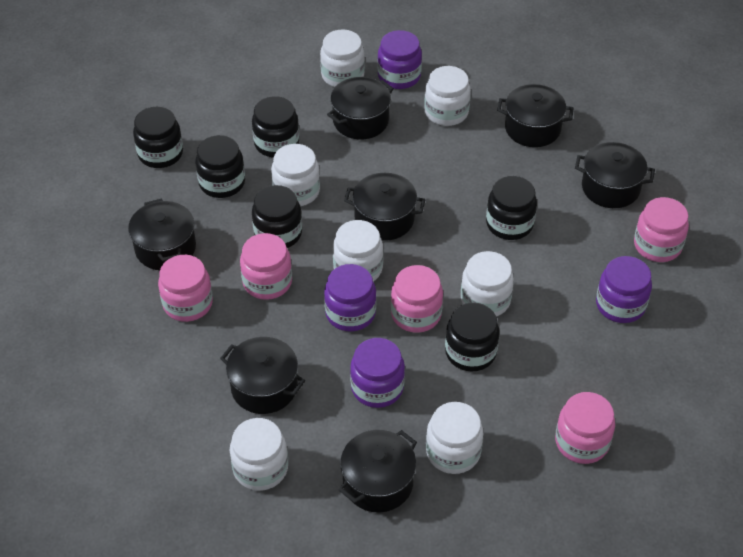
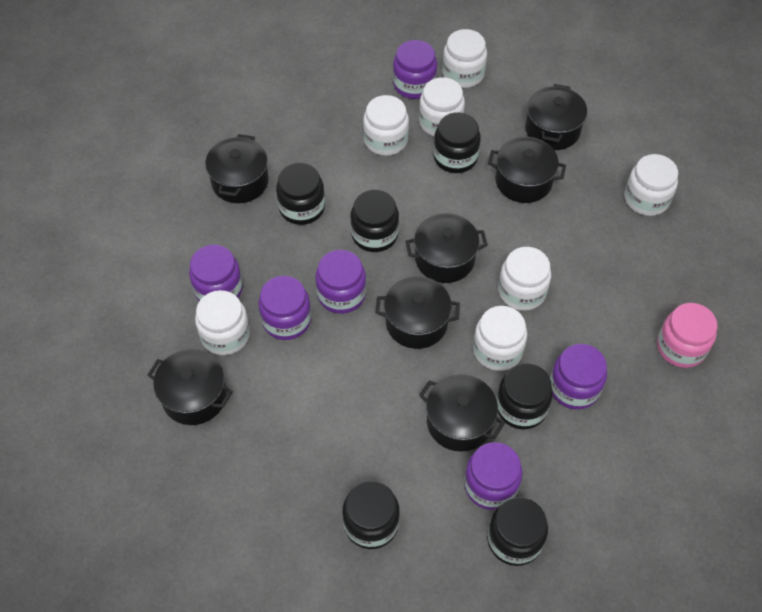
pink jar: 5 -> 1
purple jar: 4 -> 6

